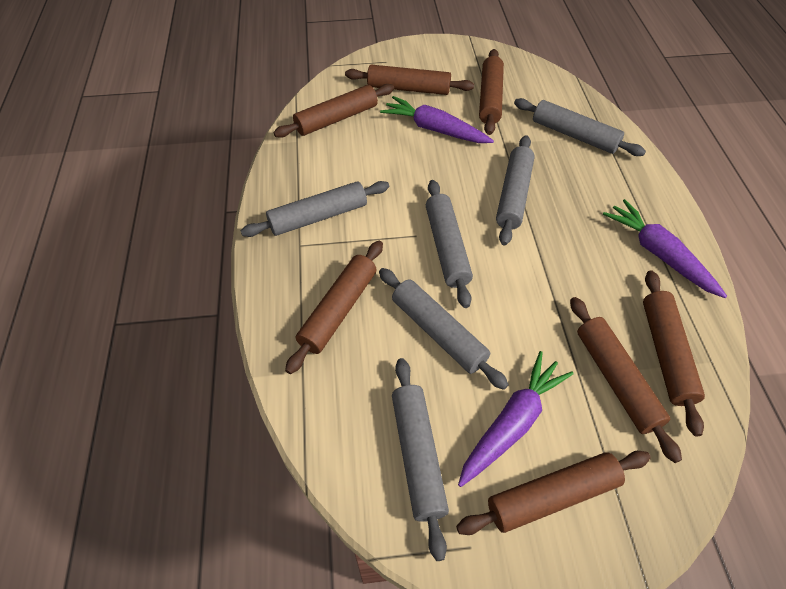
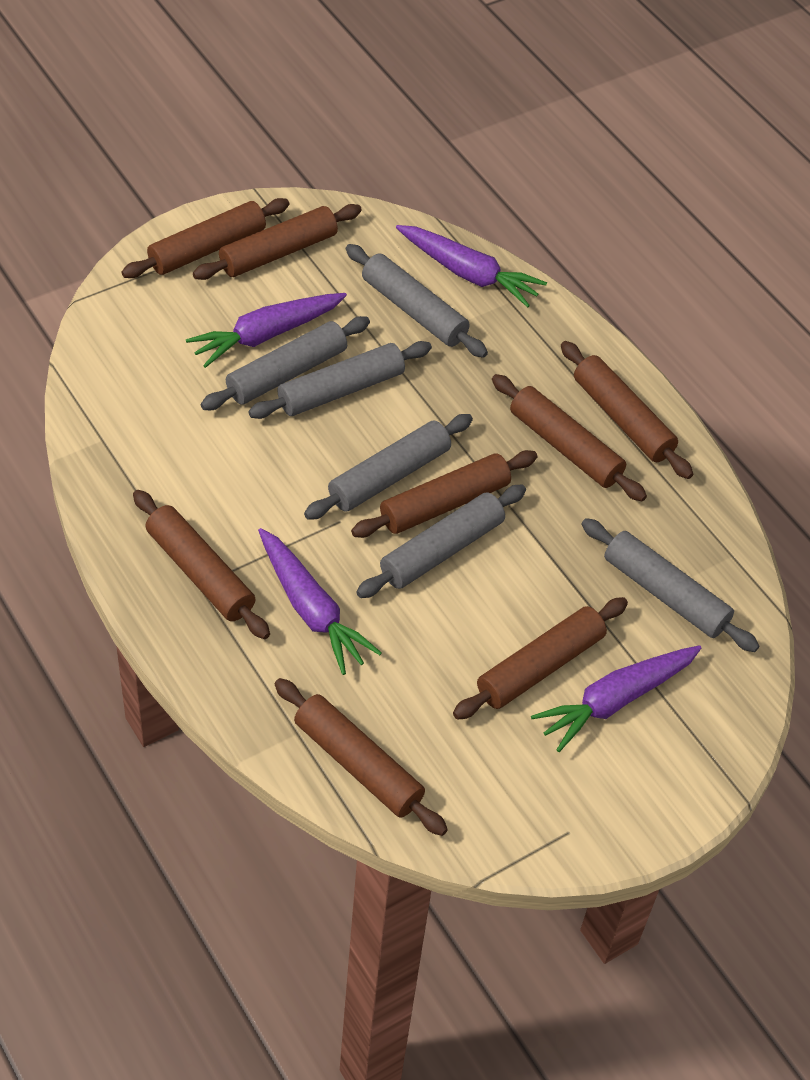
brown rolling pin: 7 -> 8
purple carrot: 3 -> 4

